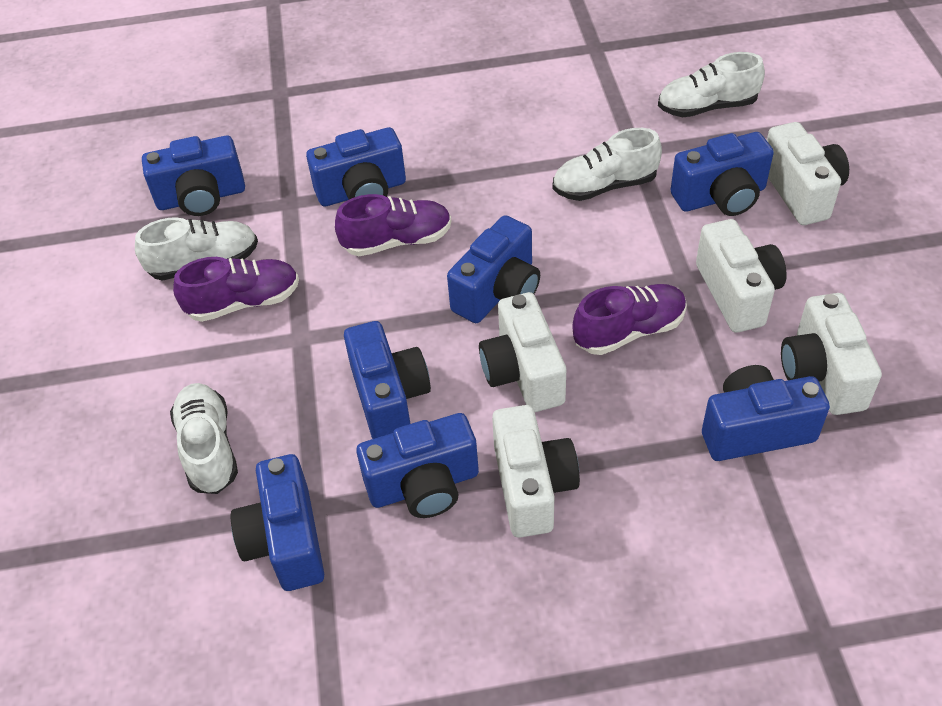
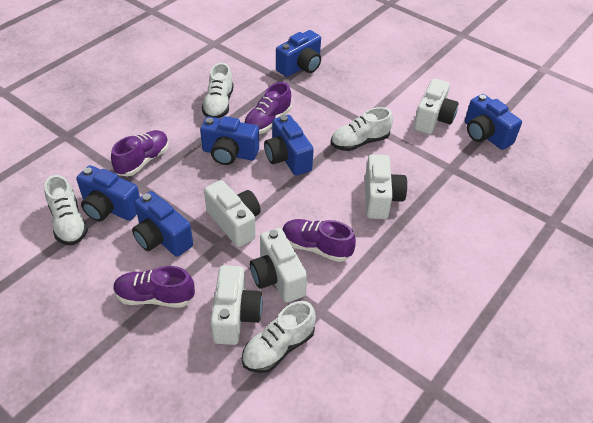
blue camera: 8 -> 6
purple shoe: 3 -> 4

